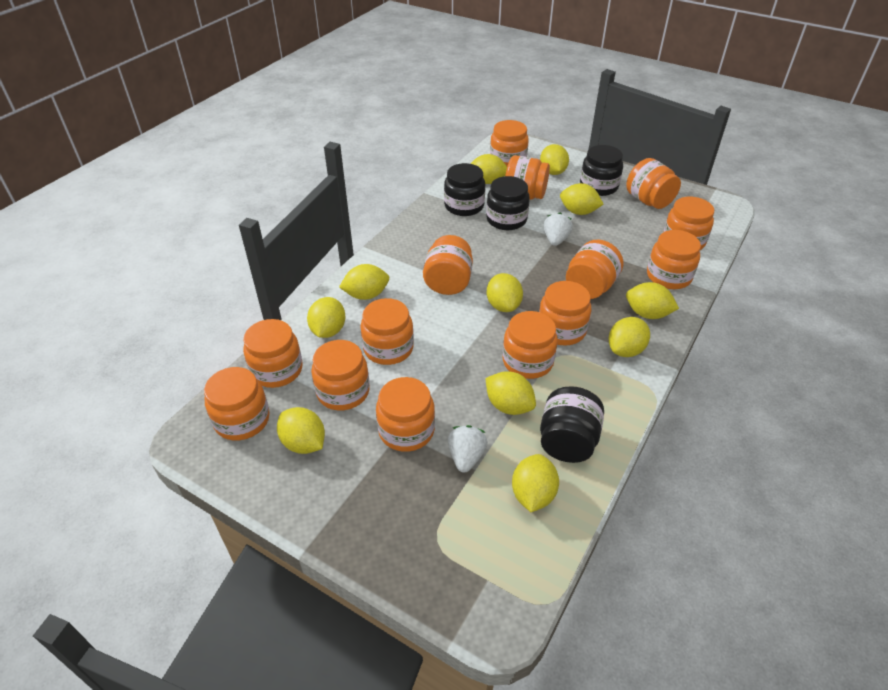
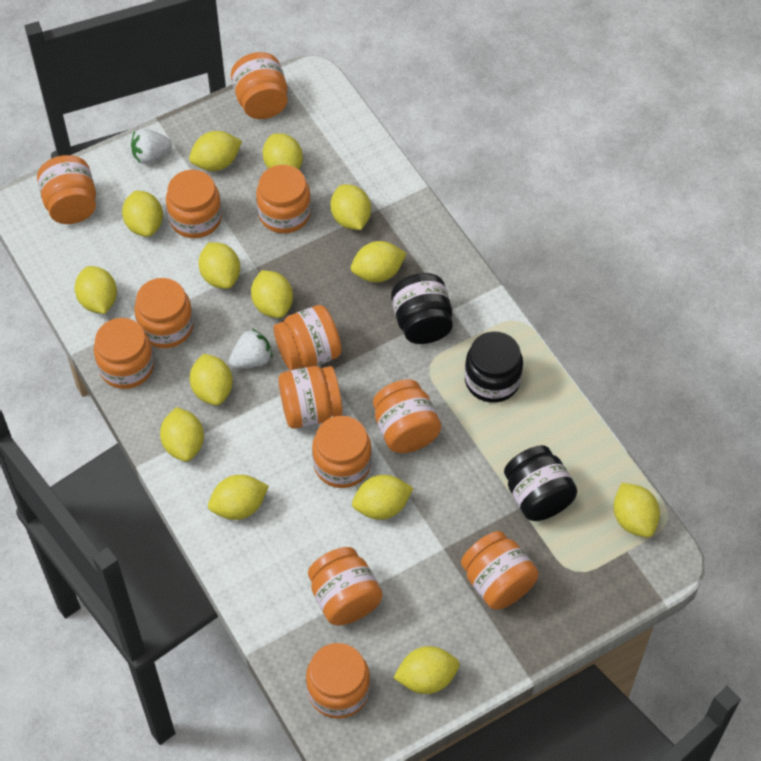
black jar: 4 -> 3
orange jar: 14 -> 13
yellow lemon: 11 -> 14

